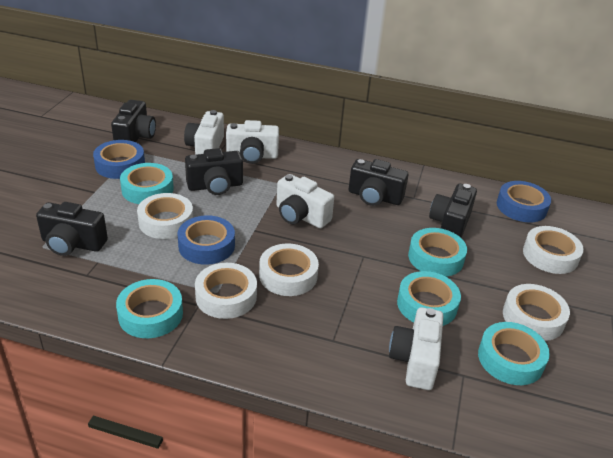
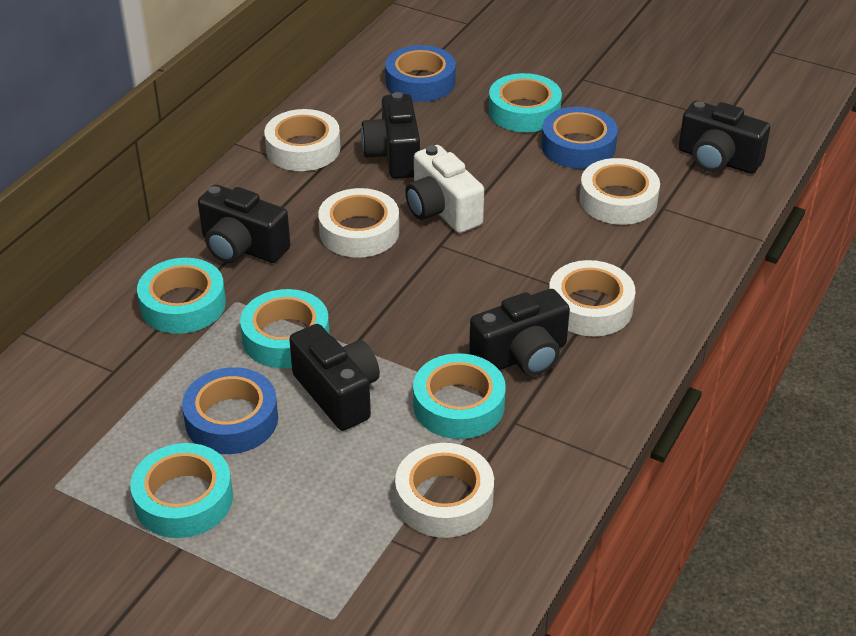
white camera: 4 -> 1

